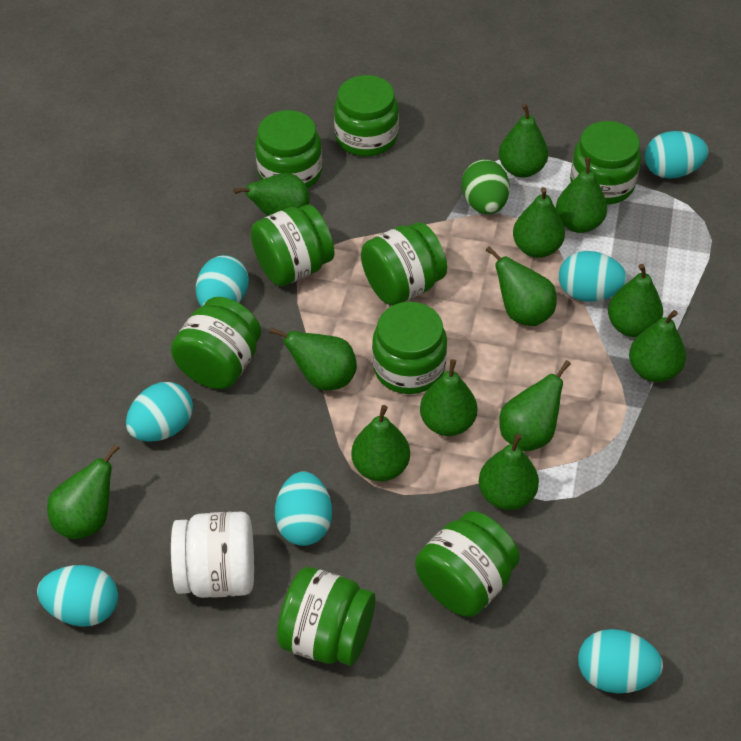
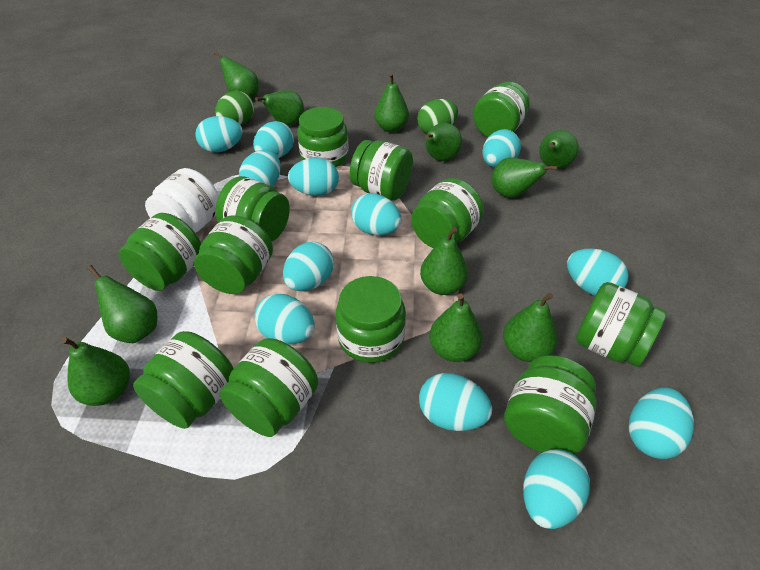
green egg: 1 -> 2
green jar: 9 -> 12
green pear: 13 -> 11
turquoise egg: 7 -> 12

